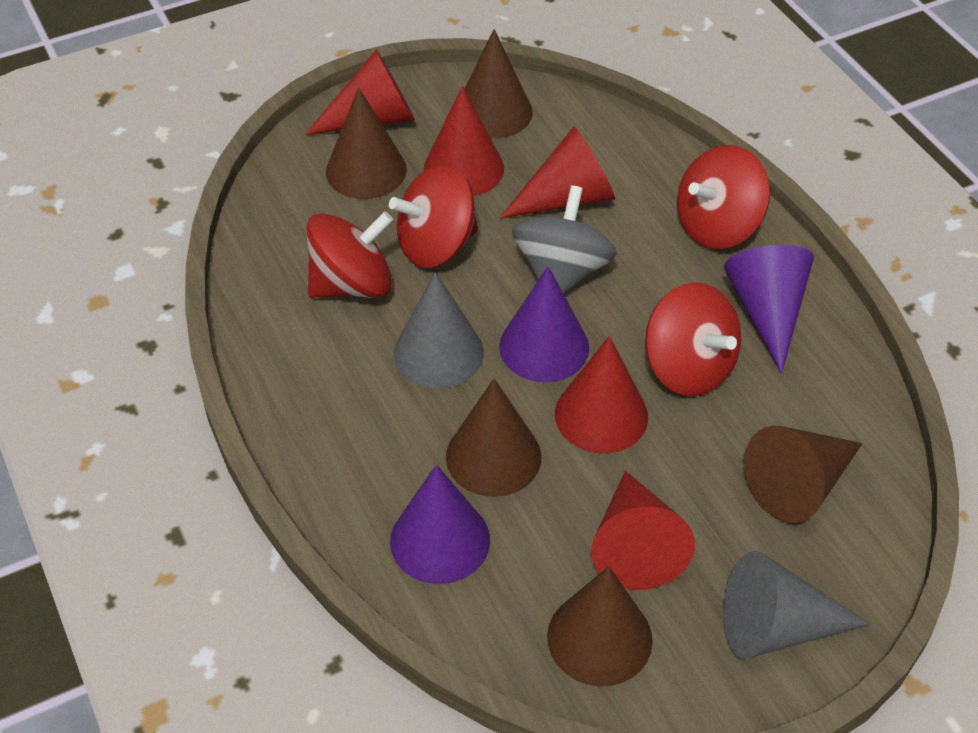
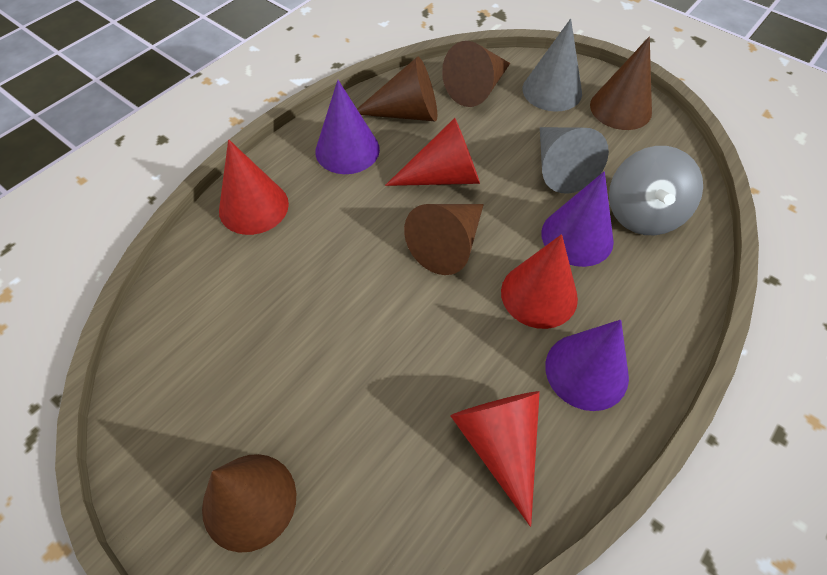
red cone: 5 -> 4
red spinning top: 4 -> 0

